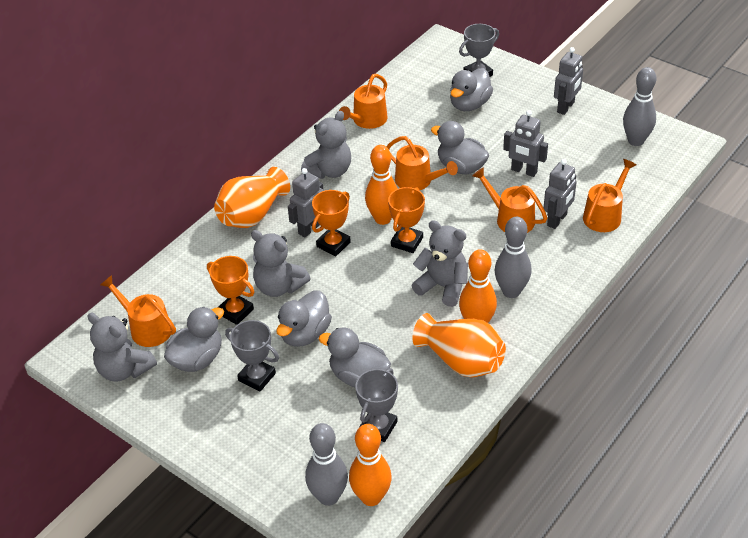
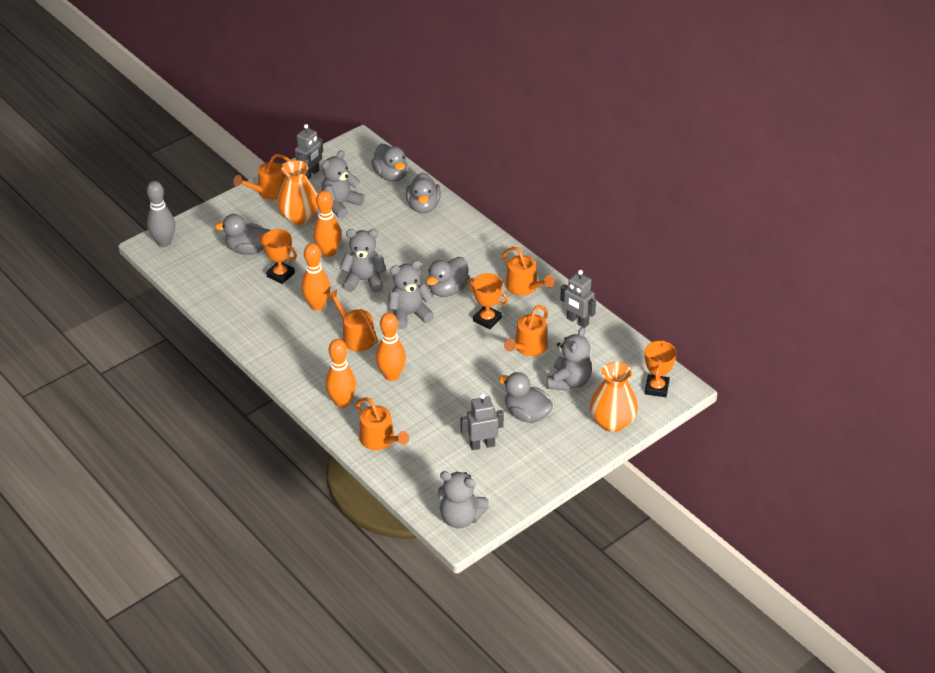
grey bowling pin: 3 -> 1
grey robot: 4 -> 3
grey teddy bear: 4 -> 5
grey trophy: 3 -> 0
orange bowling pin: 3 -> 4

